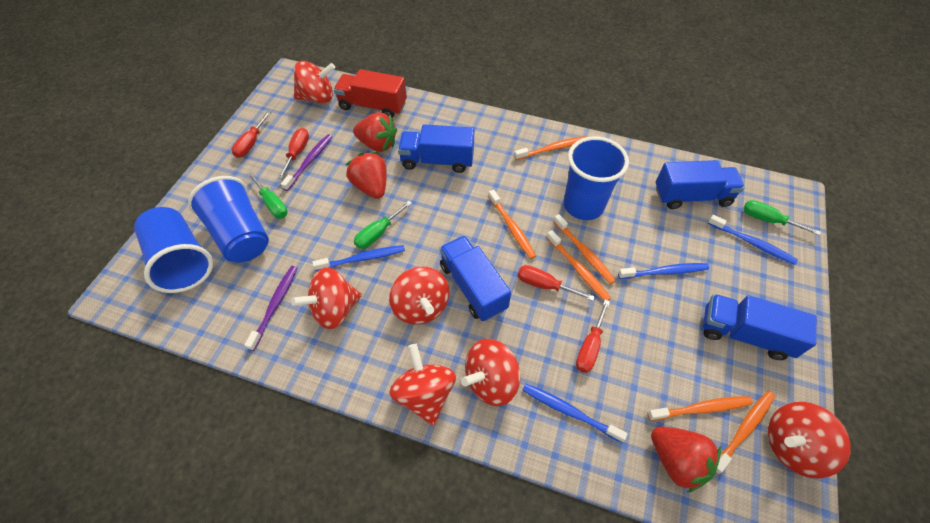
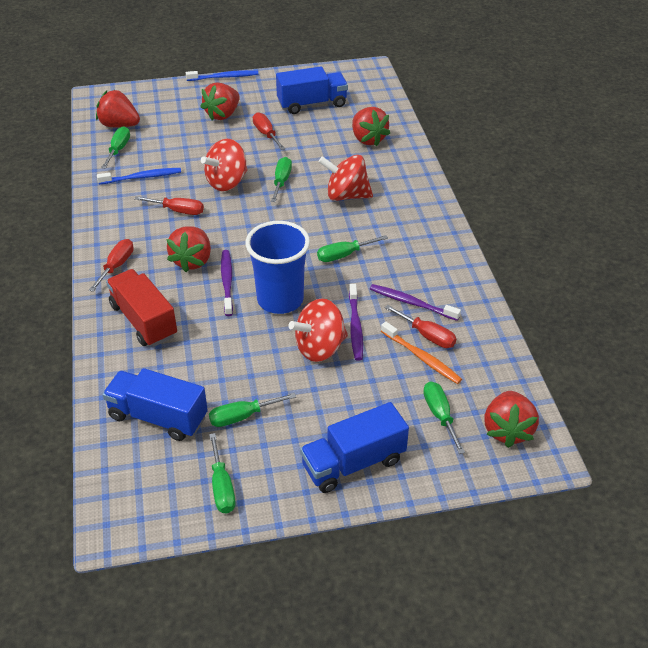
blue cup: 3 -> 1
blue toothbrush: 4 -> 2
blue truck: 4 -> 3
green screwdriver: 3 -> 6
orange toothbrush: 6 -> 1
purple toothbrush: 2 -> 3
red spinning top: 6 -> 3
red strawberry: 3 -> 5

